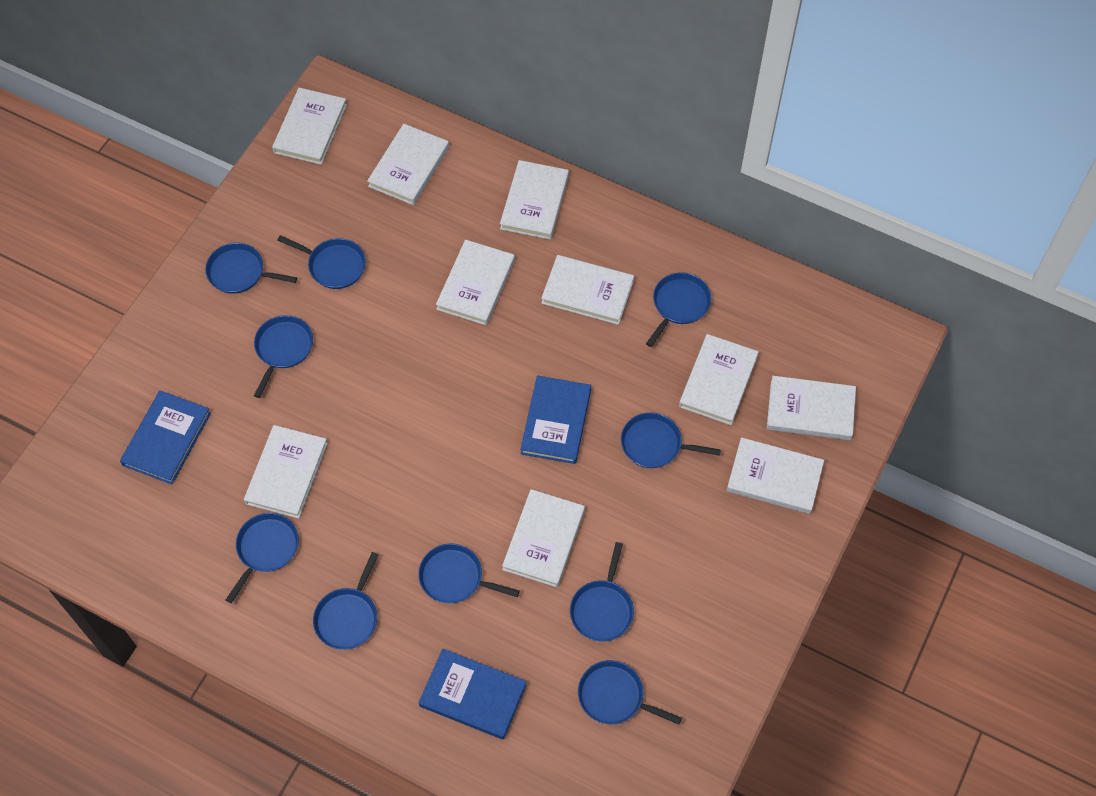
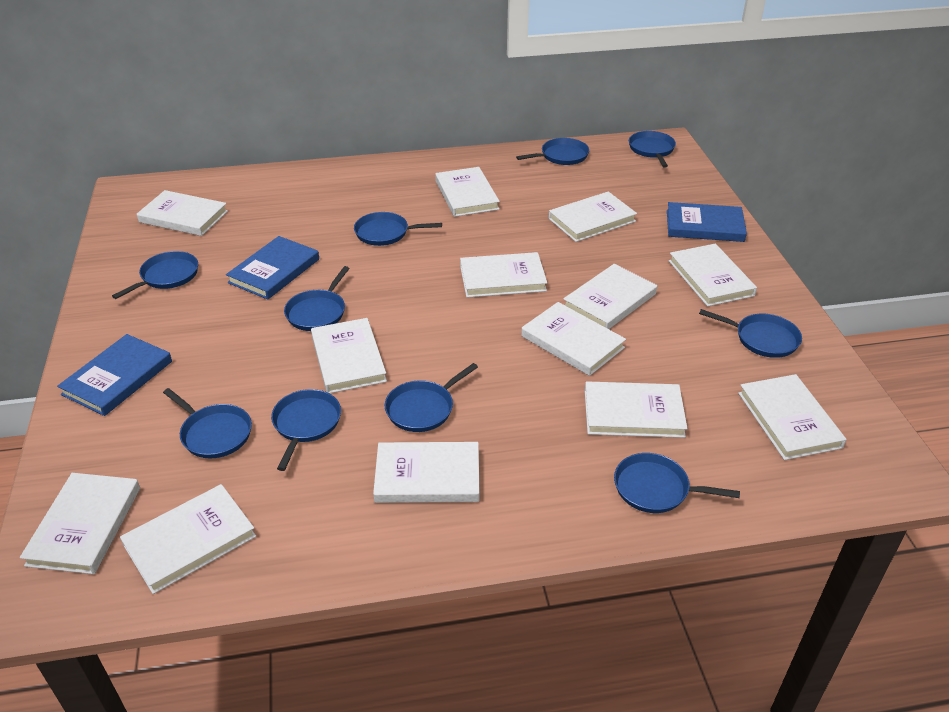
white book: 10 -> 13

